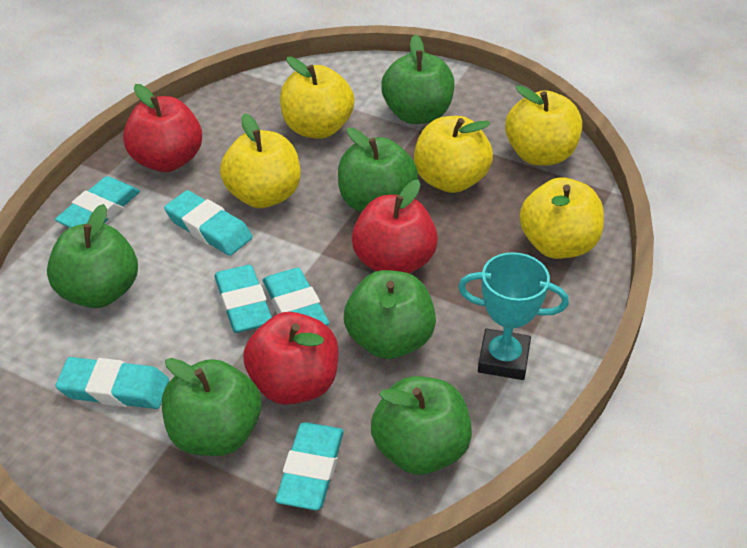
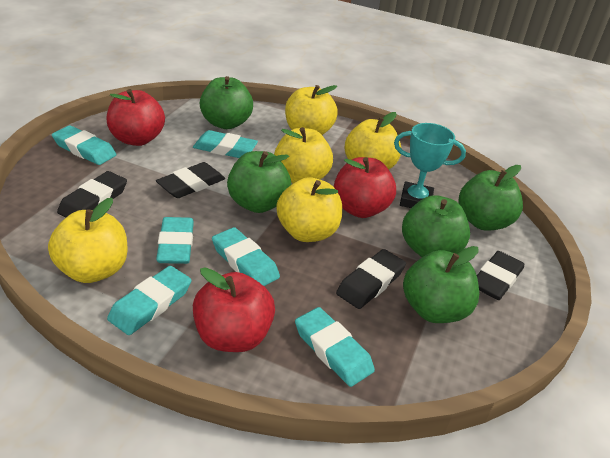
black eraser: 0 -> 4
green apple: 6 -> 5

